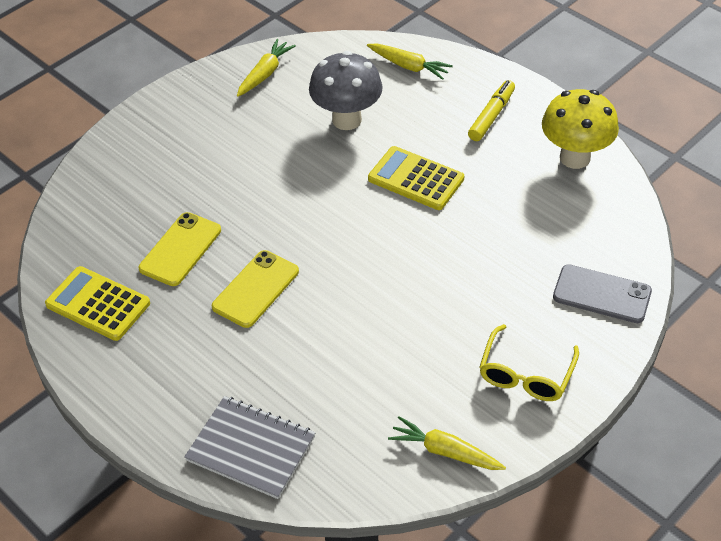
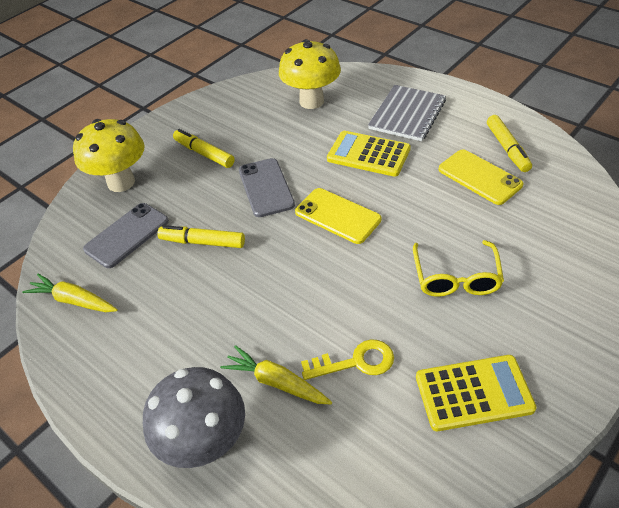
grey phone: 1 -> 2
yellow carrot: 3 -> 2
yellow key: 0 -> 1
yellow marker: 1 -> 3
yellow mushroom: 1 -> 2

